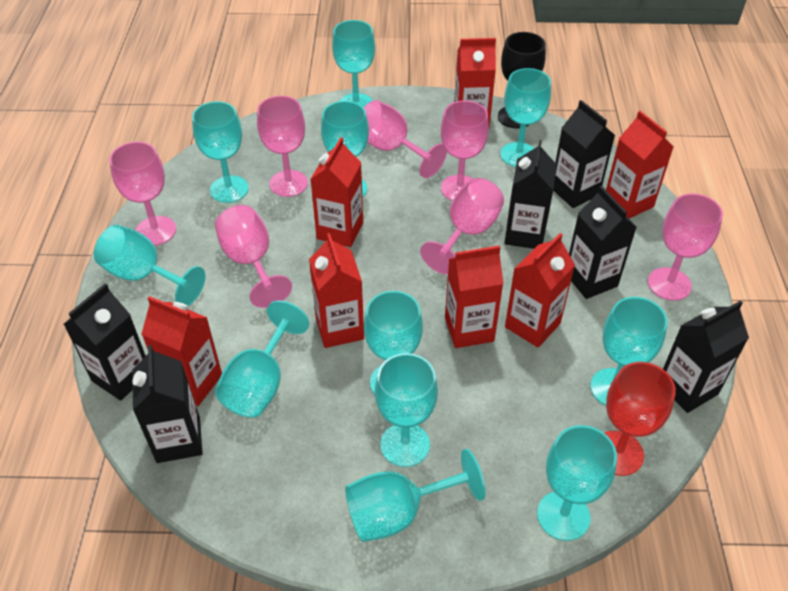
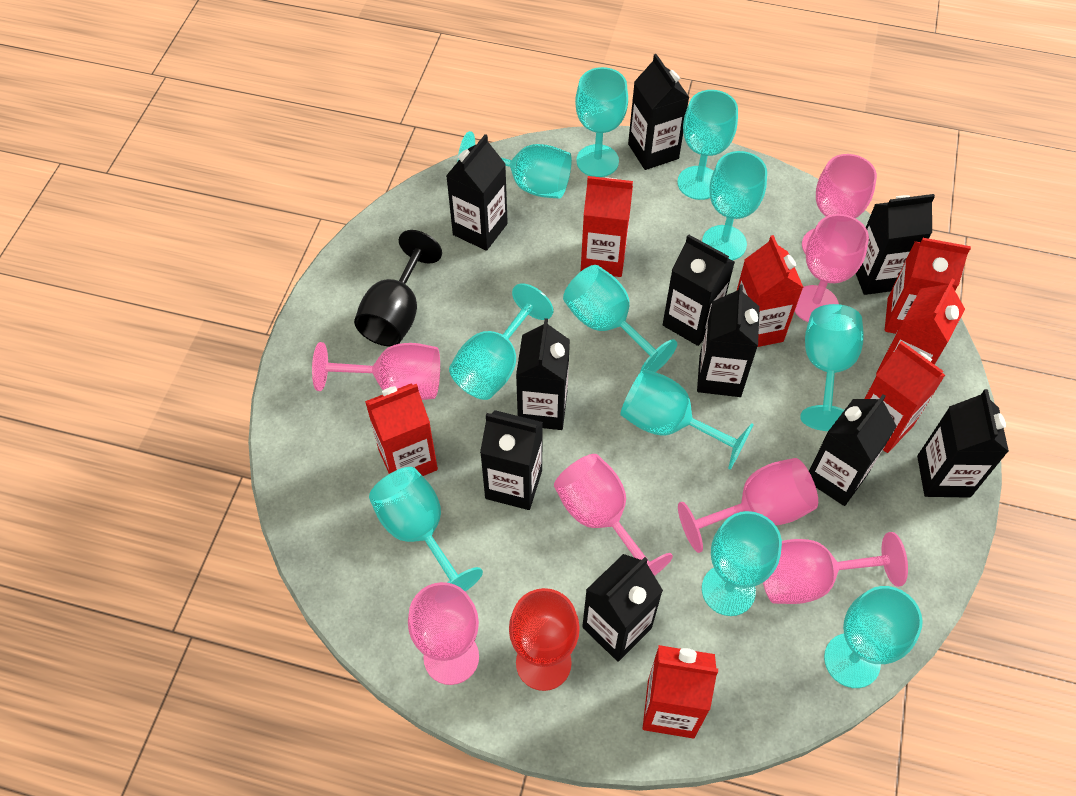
black carton: 6 -> 10

